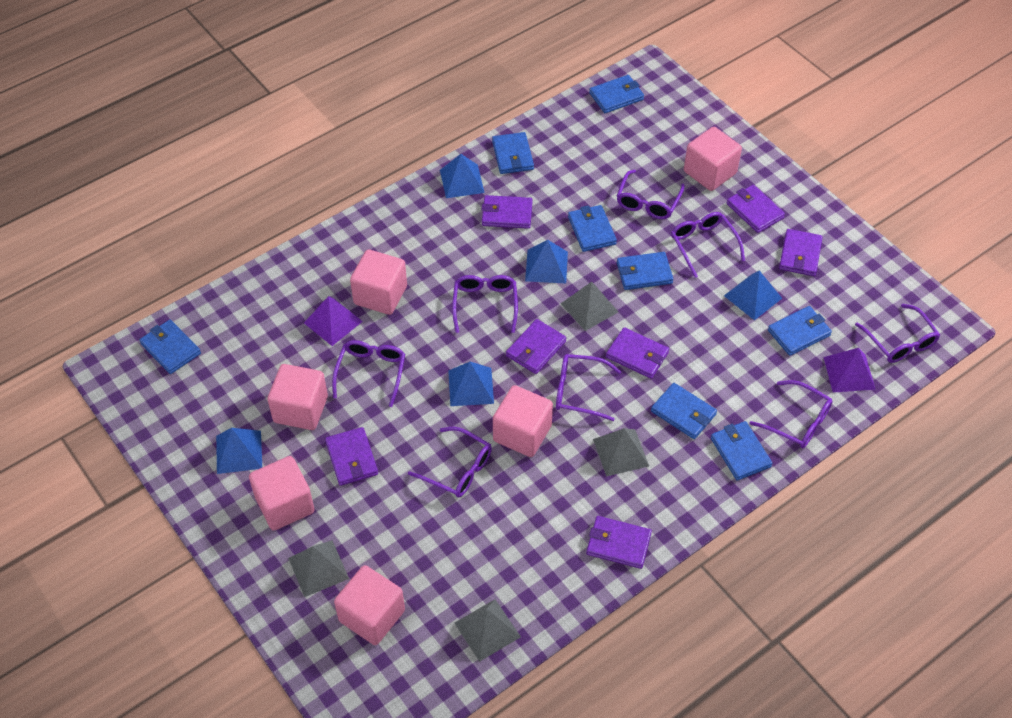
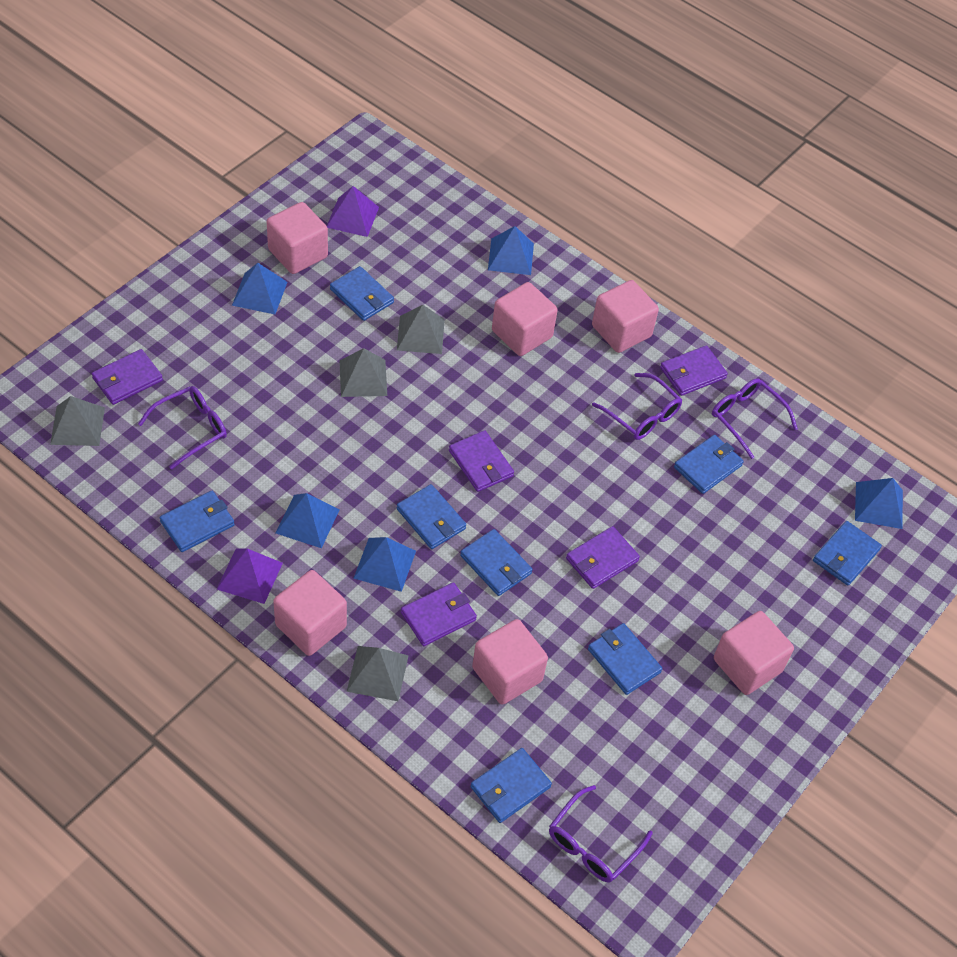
purple glasses: 8 -> 4
purple wallet: 7 -> 5

